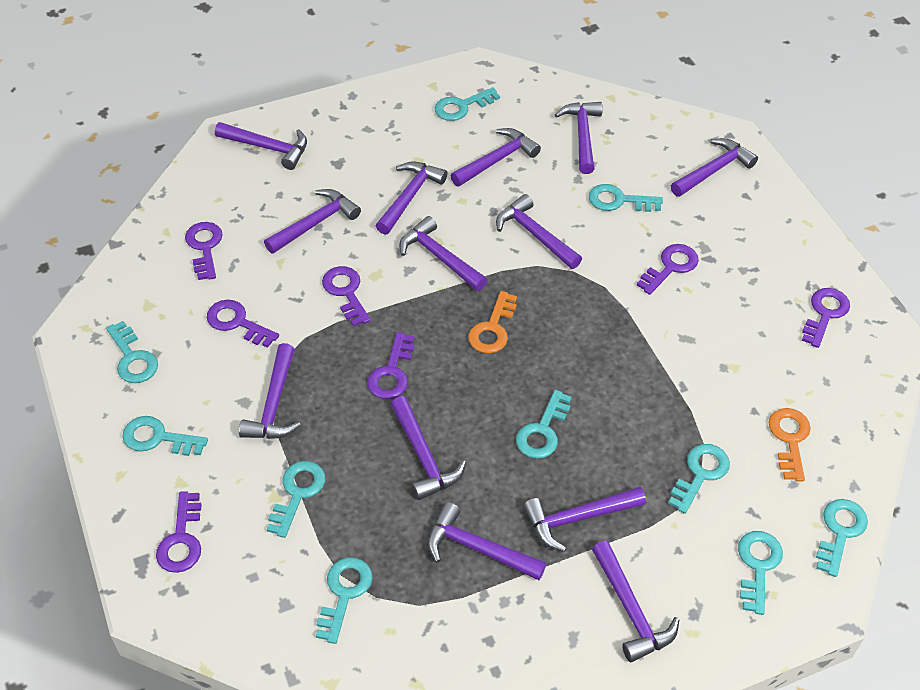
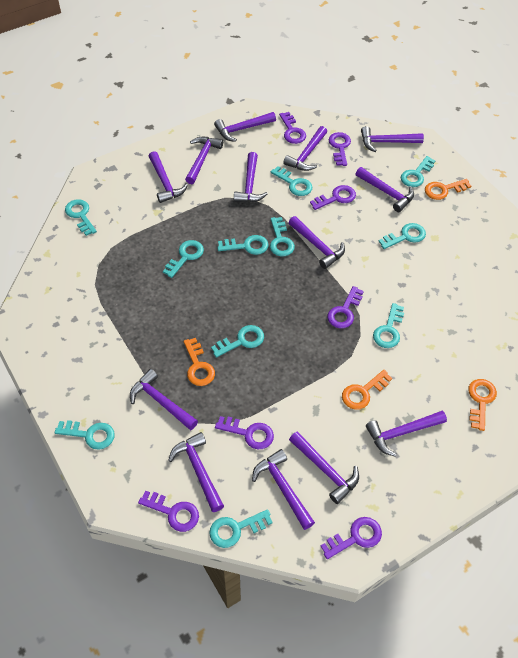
orange key: 2 -> 4
turquoise key: 10 -> 11

